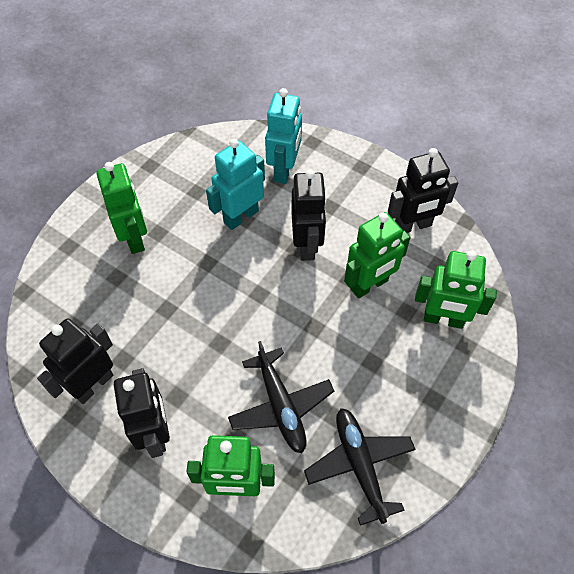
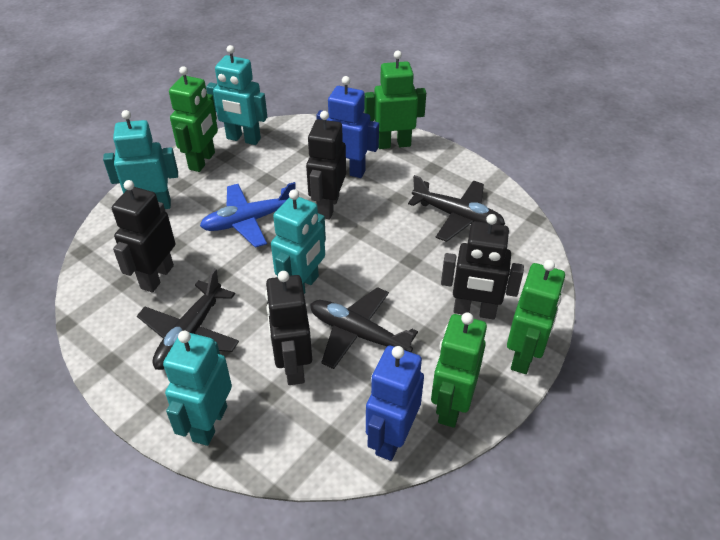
black plane: 2 -> 3
blue plane: 0 -> 1
blue robot: 0 -> 2
turquoise robot: 2 -> 4

